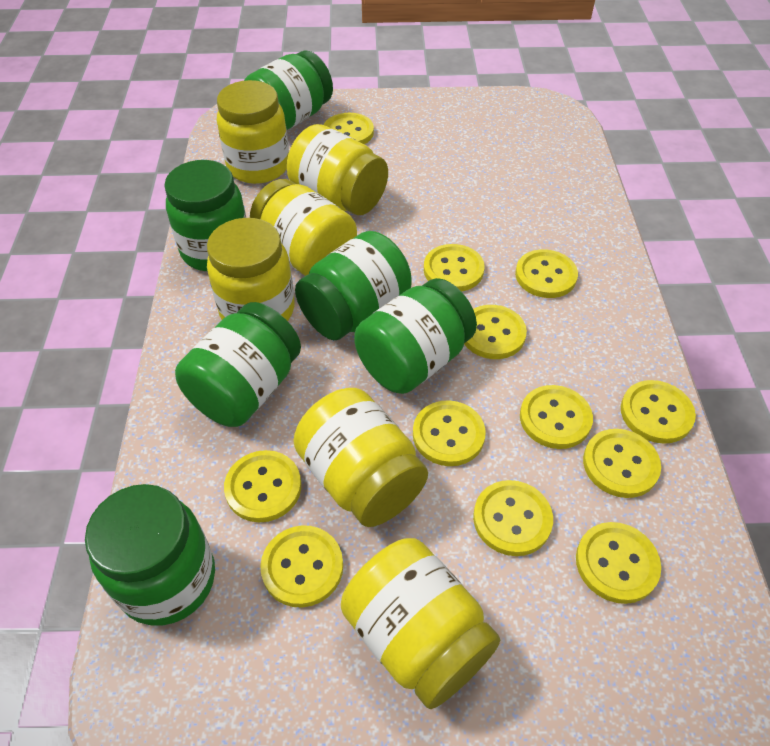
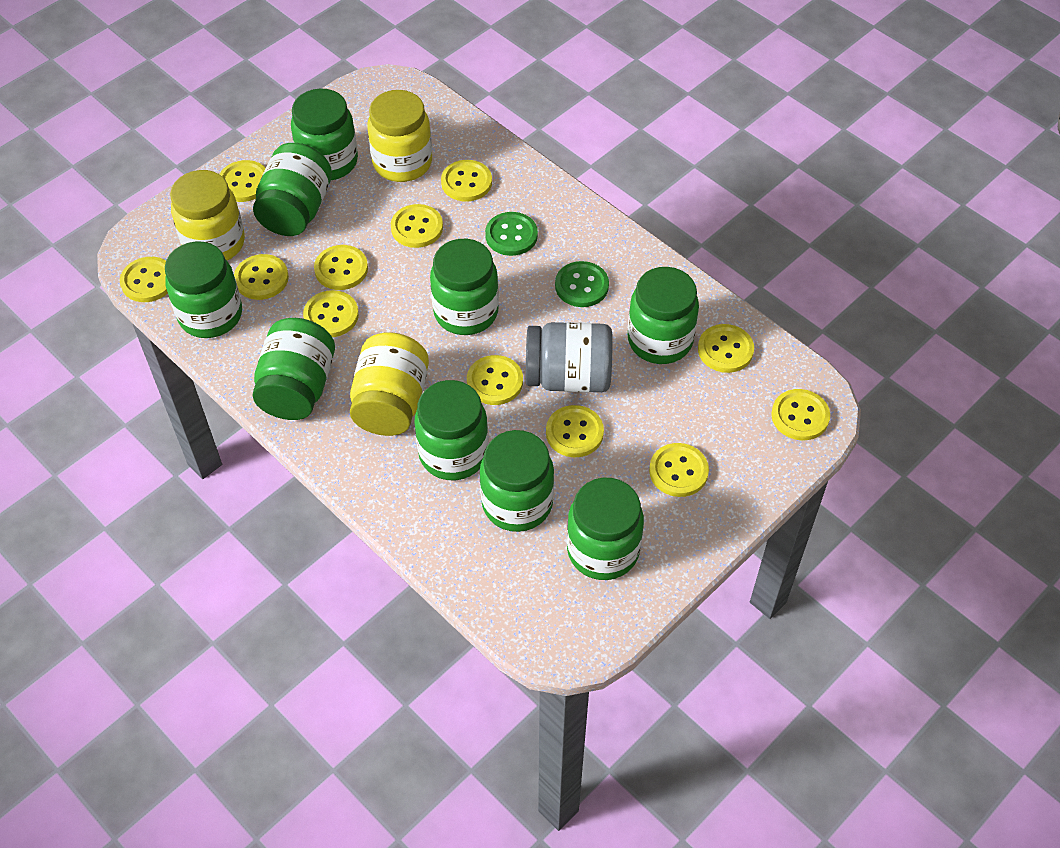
green button: 0 -> 2
green jar: 6 -> 9
grey jar: 0 -> 1
yellow jar: 6 -> 3

